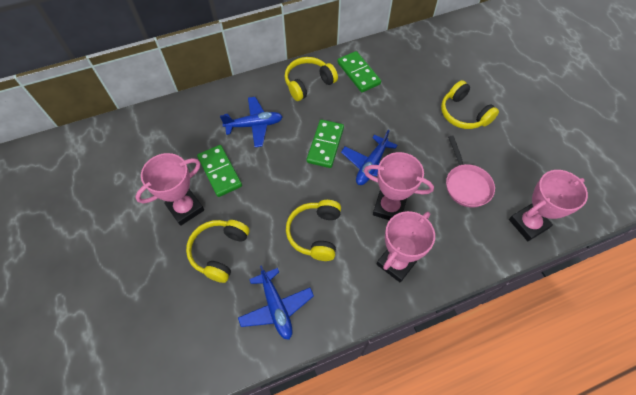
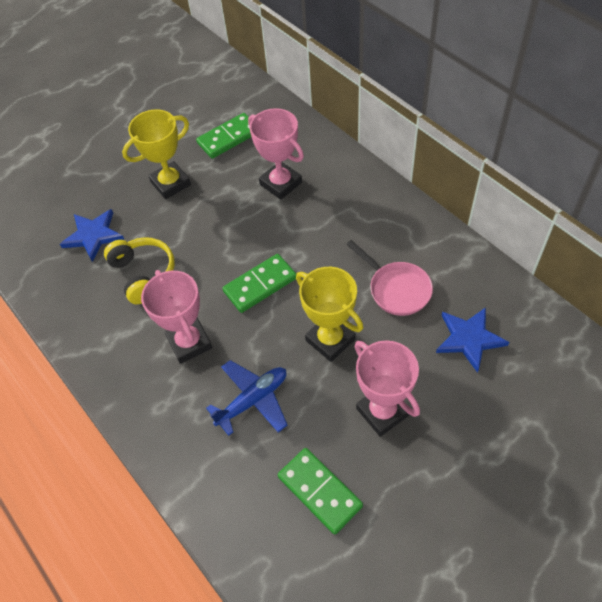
blue plane: 3 -> 1
blue star: 0 -> 2
pink trophy: 4 -> 3
yellow headphones: 4 -> 1
yellow trophy: 0 -> 2

